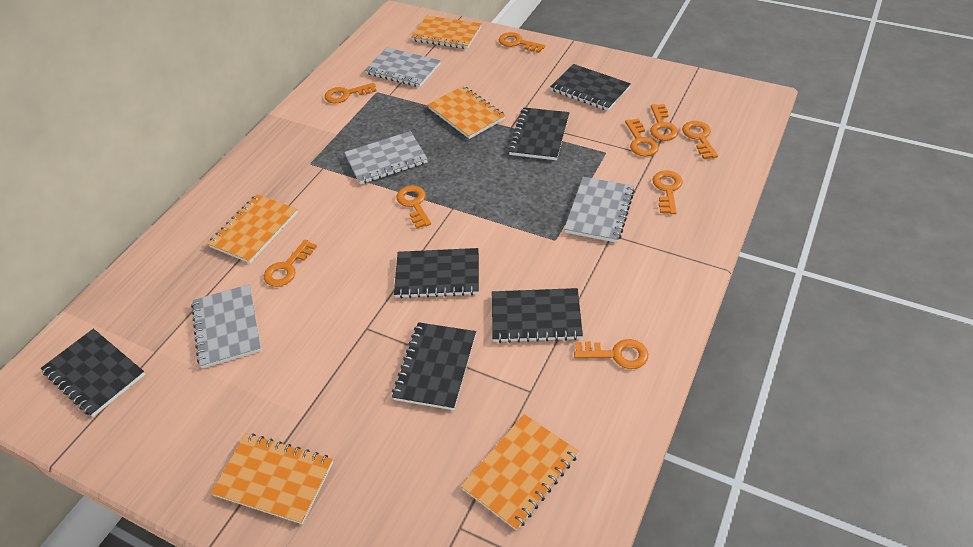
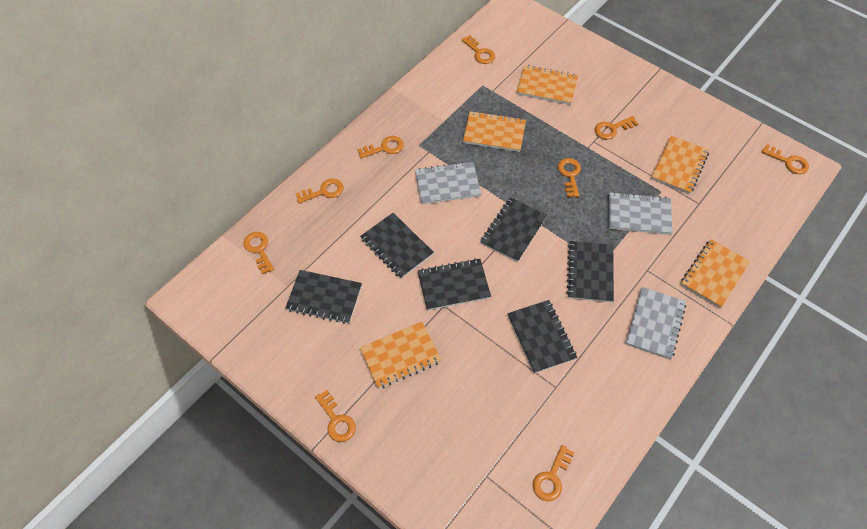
grey notebook: 4 -> 3

